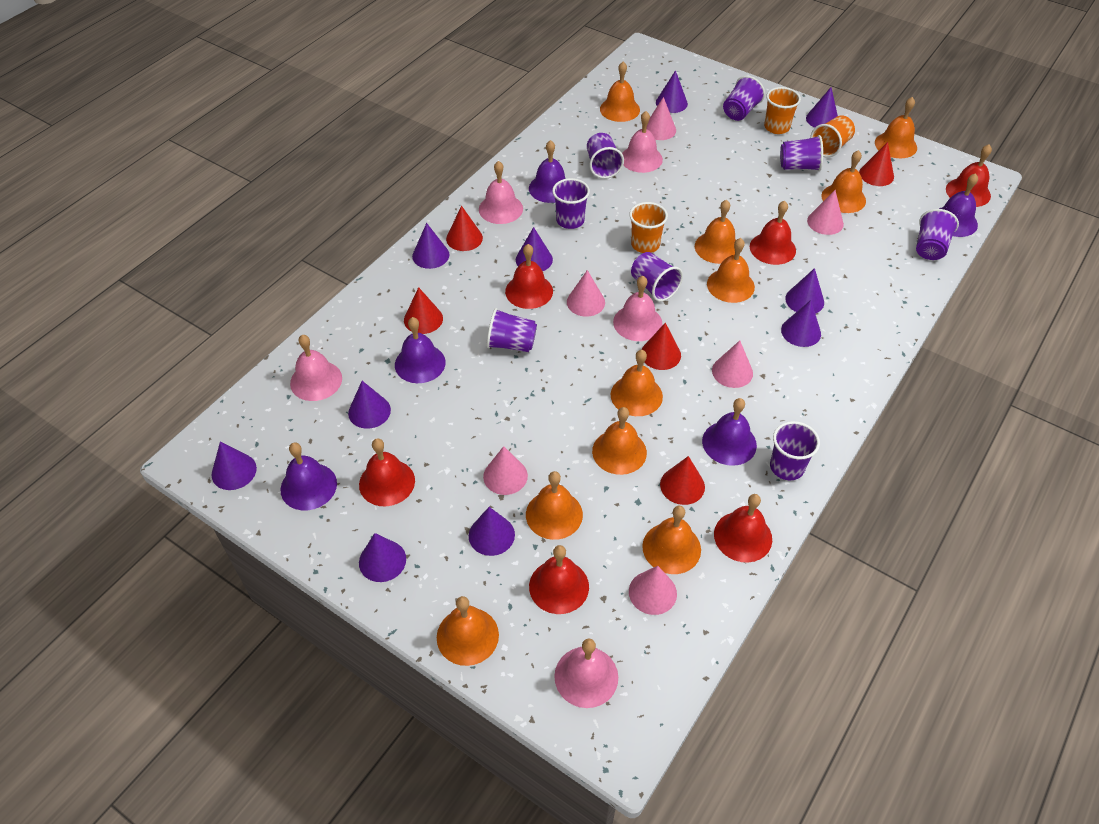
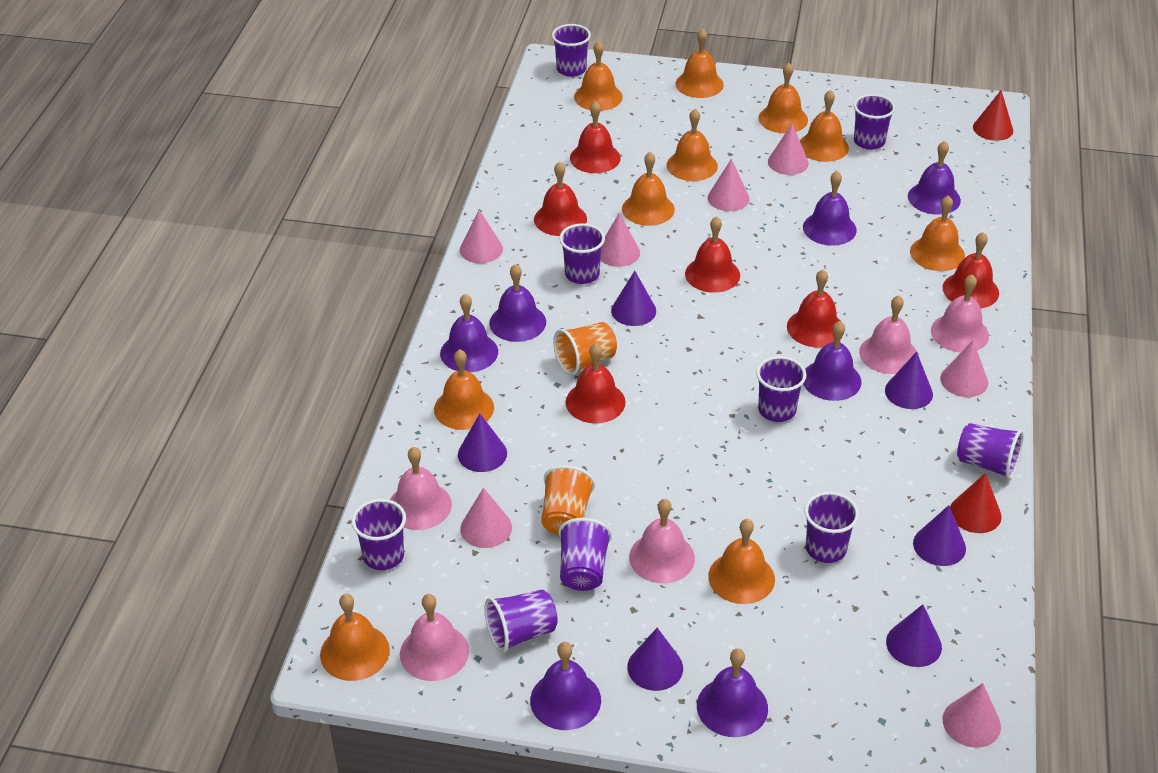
orange cup: 3 -> 2
pink cone: 6 -> 7
purple bell: 5 -> 7
purple cone: 10 -> 6
purple cup: 8 -> 9
red cone: 5 -> 2

